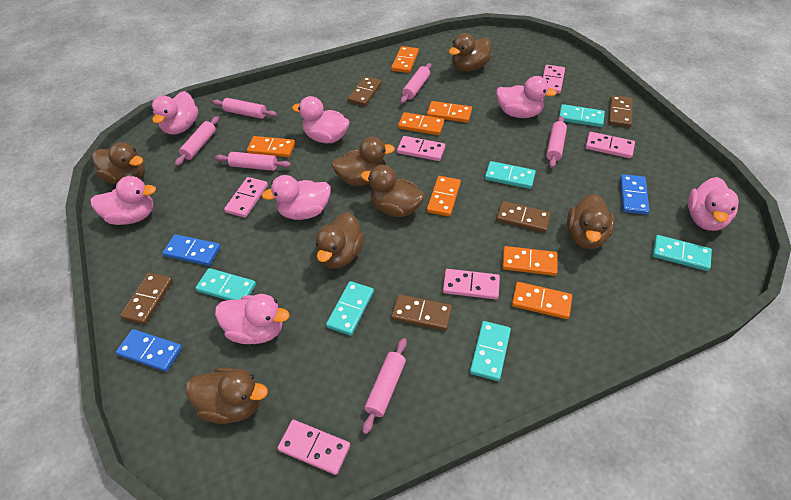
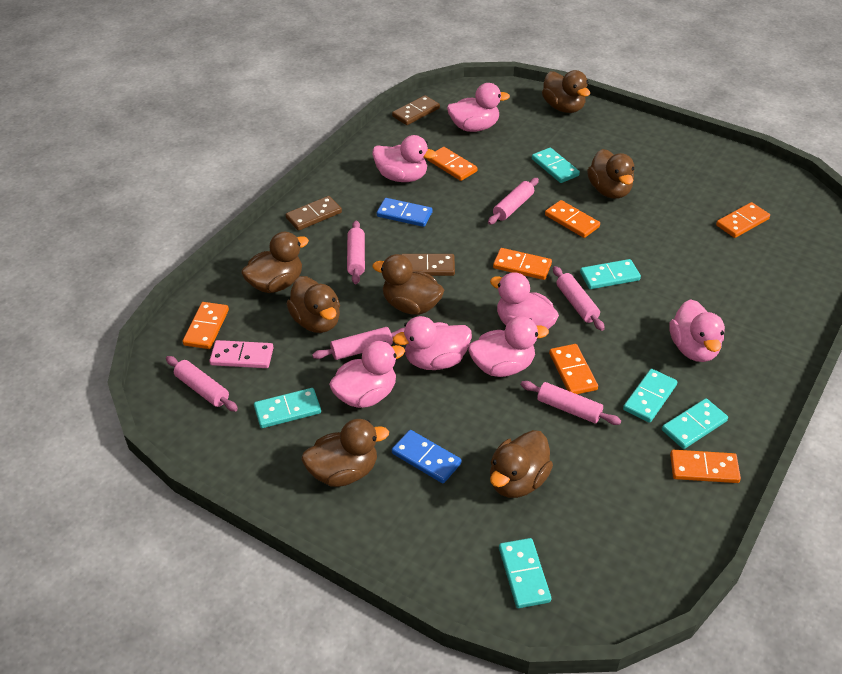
blue domino: 3 -> 2
brown domino: 5 -> 3
pink domino: 6 -> 1

